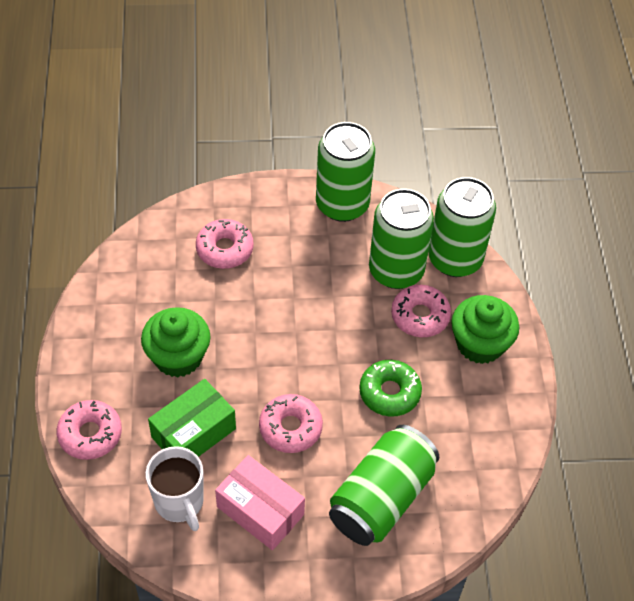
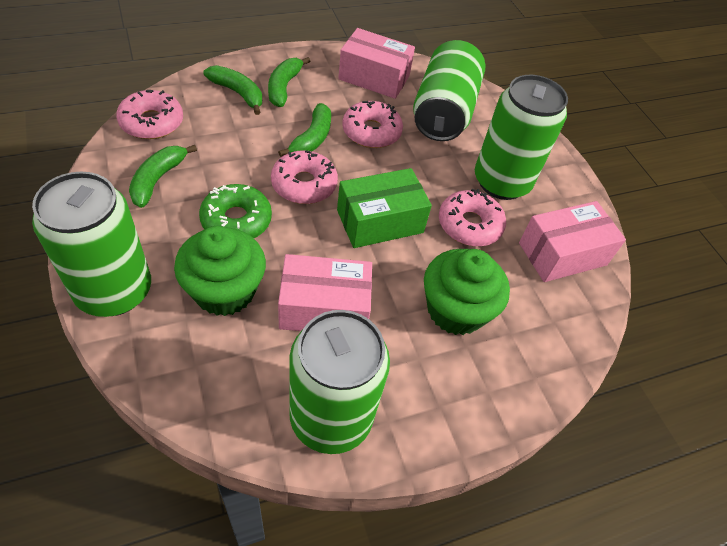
green banana: 0 -> 4
pink box: 1 -> 3
white mug: 1 -> 0

